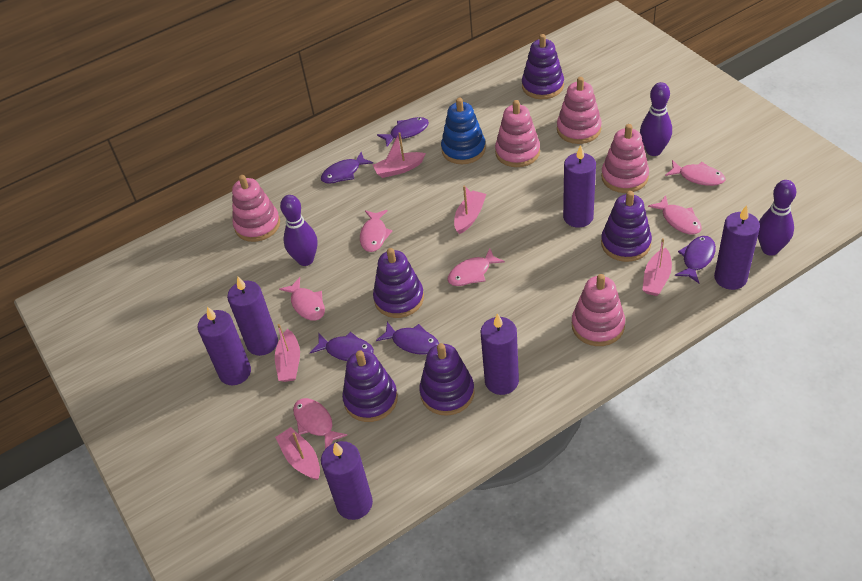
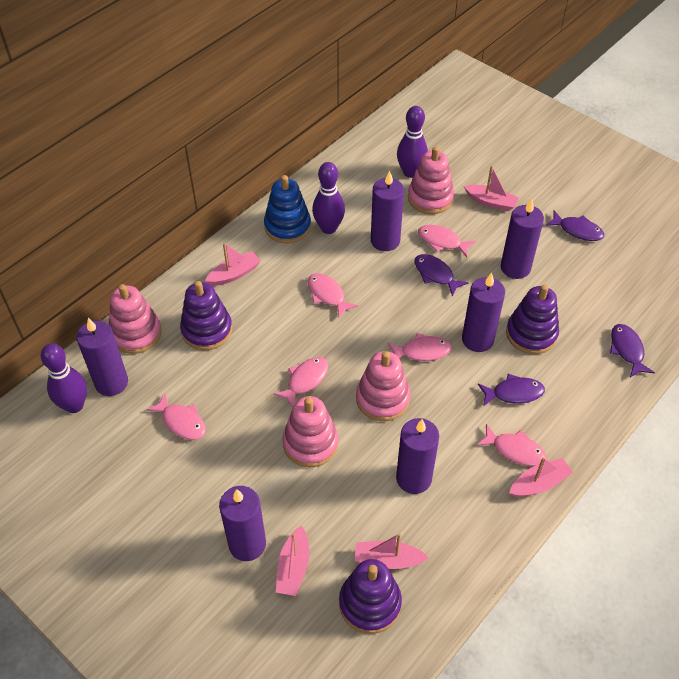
pink stacking toy: 5 -> 4
purple fish: 5 -> 4
purple stacking toy: 5 -> 3

